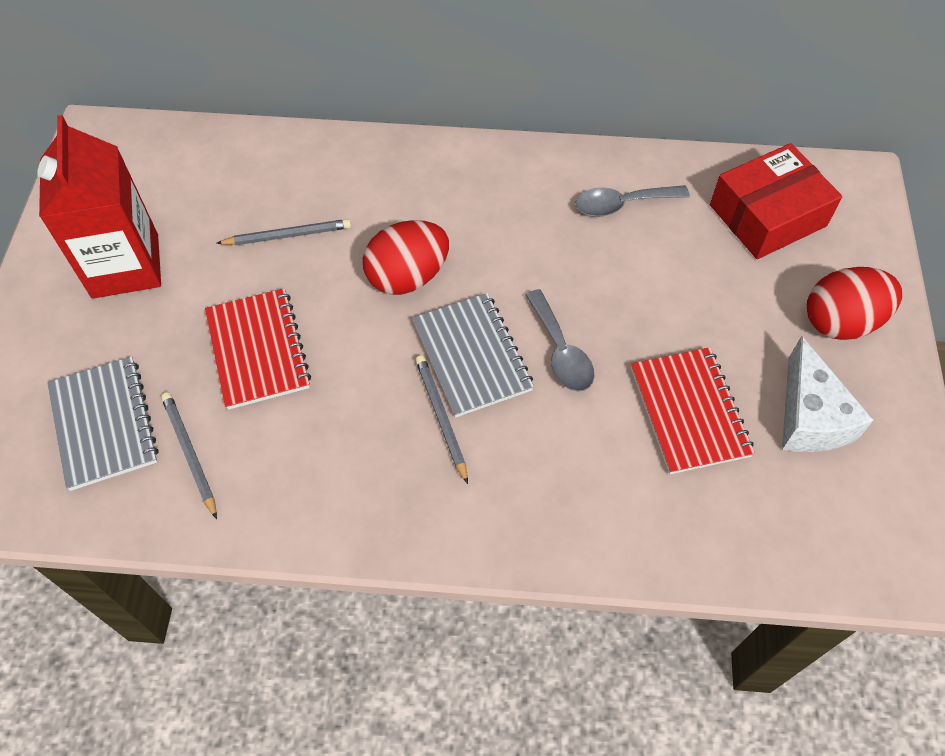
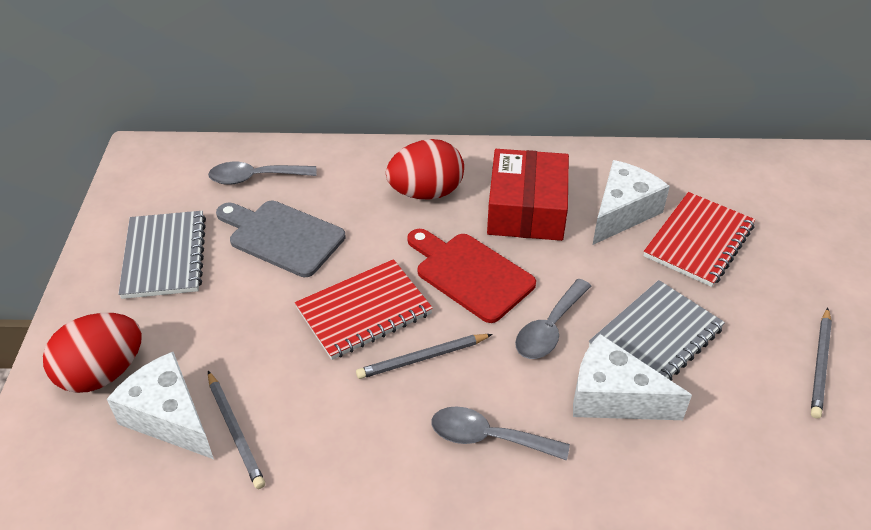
grey cutting board: 0 -> 1
grey spoon: 2 -> 3
red carton: 1 -> 0
red cutting board: 0 -> 1
white cheese: 1 -> 3

